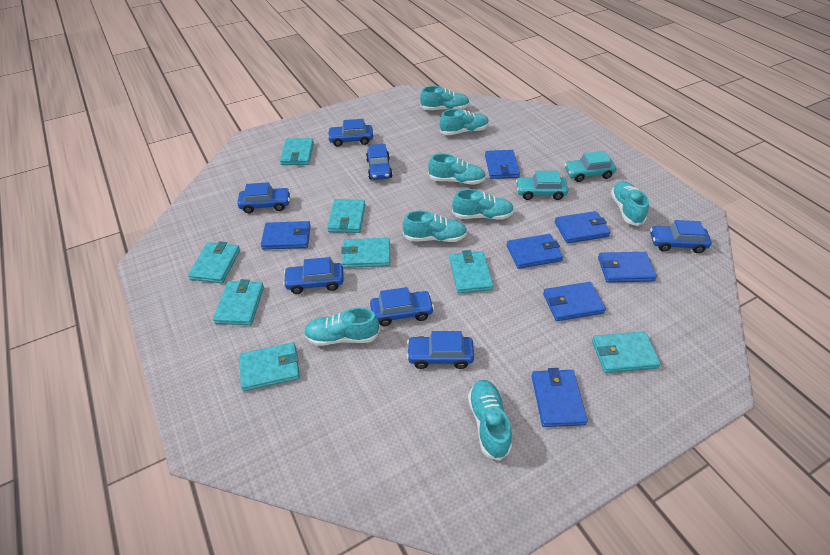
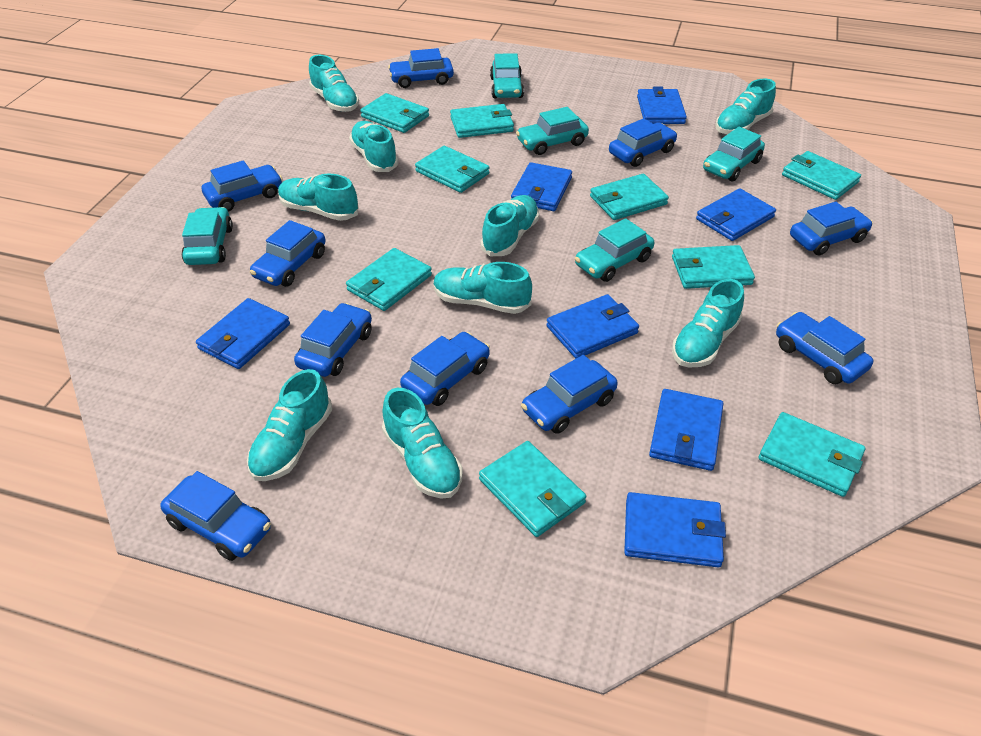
blue car: 7 -> 10
turquoise car: 2 -> 5
turquoise shoe: 8 -> 9
turquoise wallet: 8 -> 9

